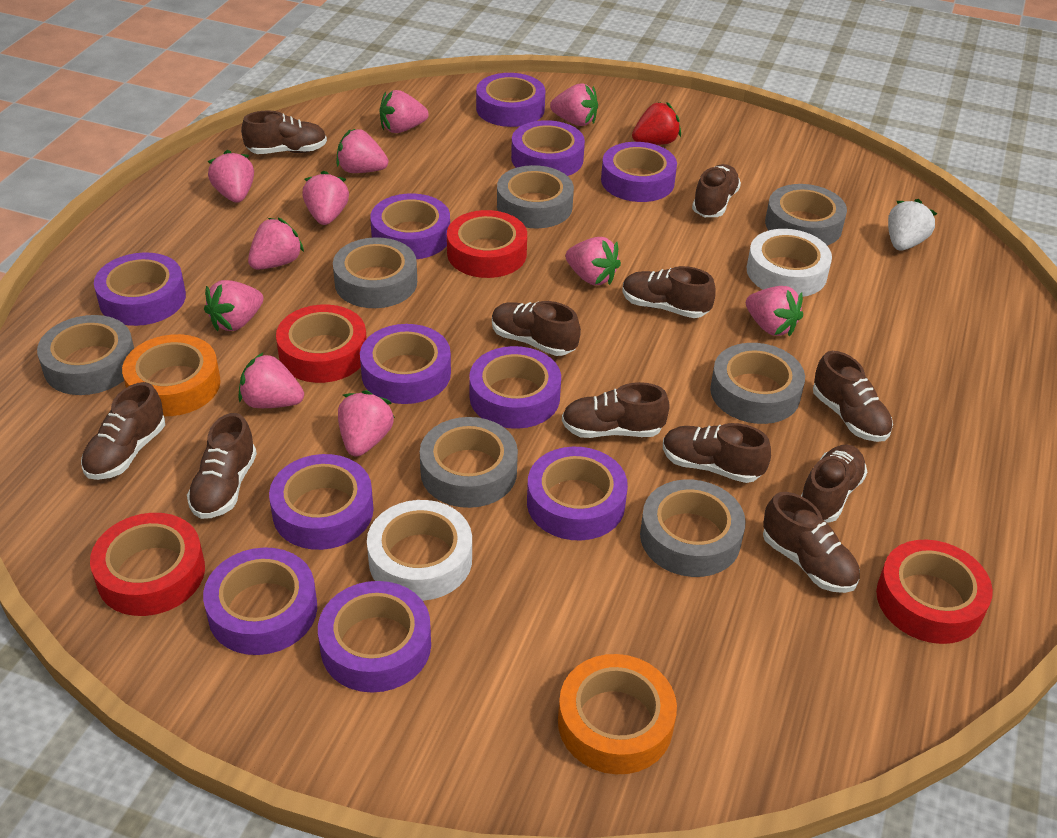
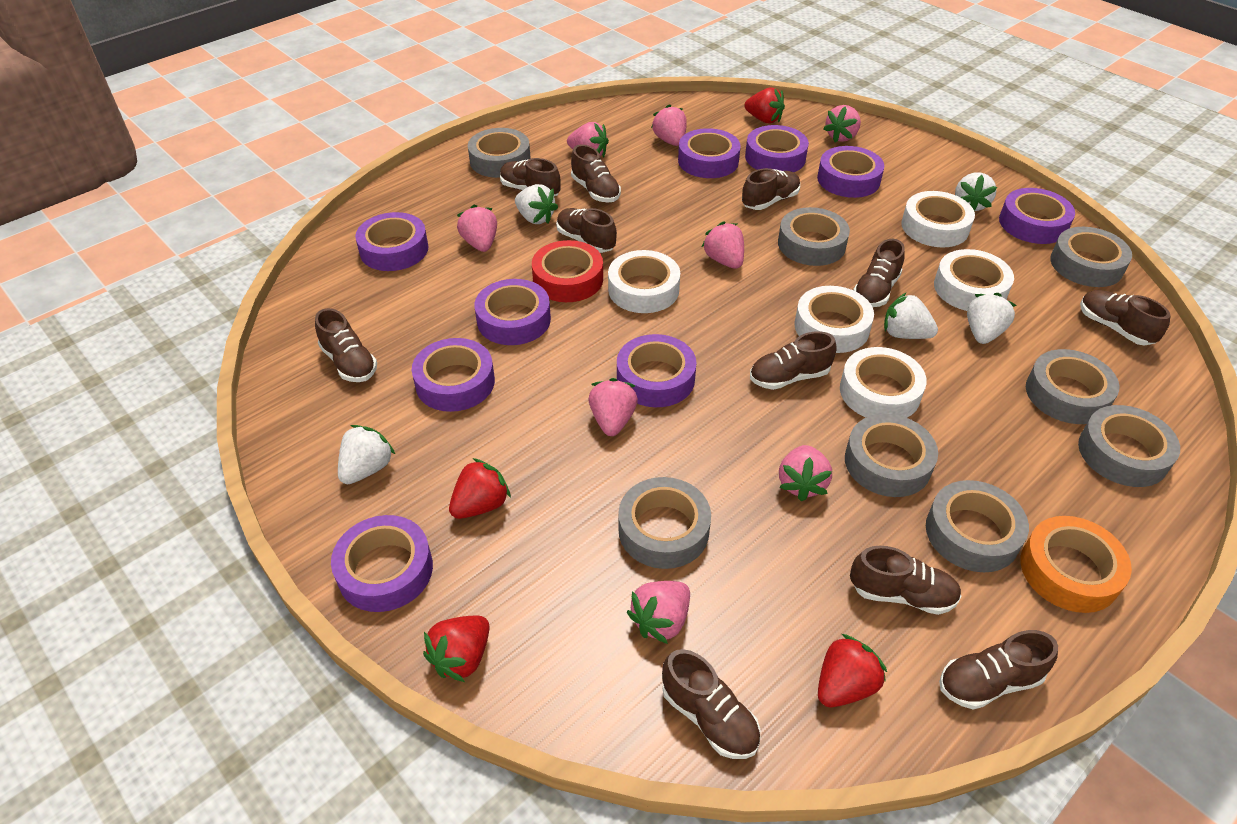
grey tape: 7 -> 8
orange tape: 2 -> 1
pink strawberry: 11 -> 8
purple tape: 11 -> 9
red strawberry: 1 -> 4
red tape: 4 -> 1
white strawberry: 1 -> 5
white tape: 2 -> 5

